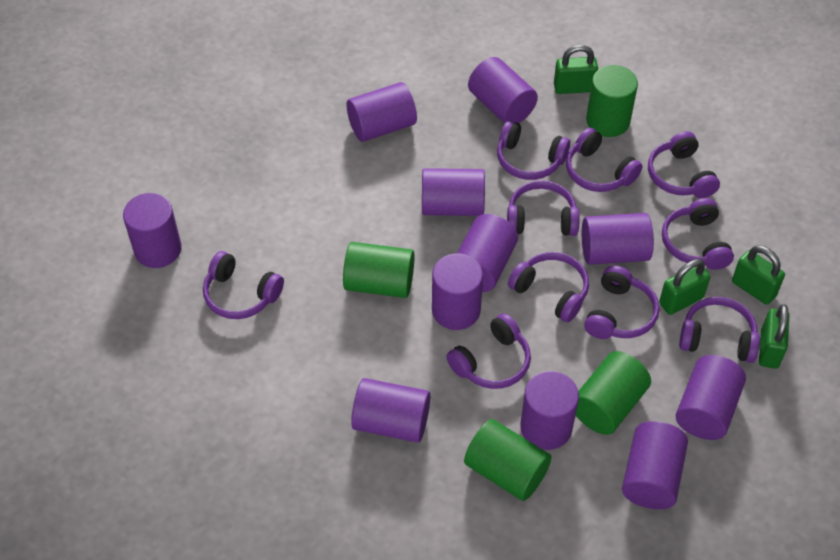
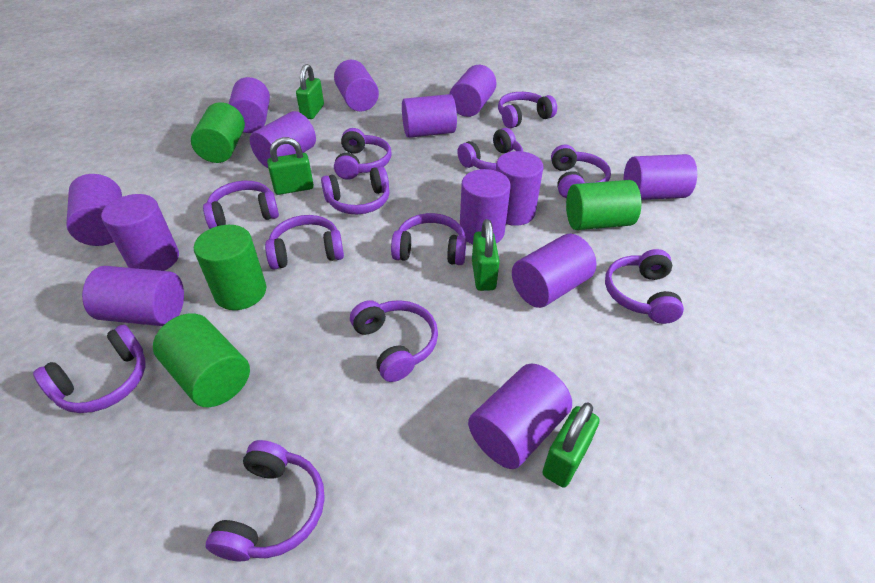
purple cylinder: 11 -> 13
purple headphones: 10 -> 12

